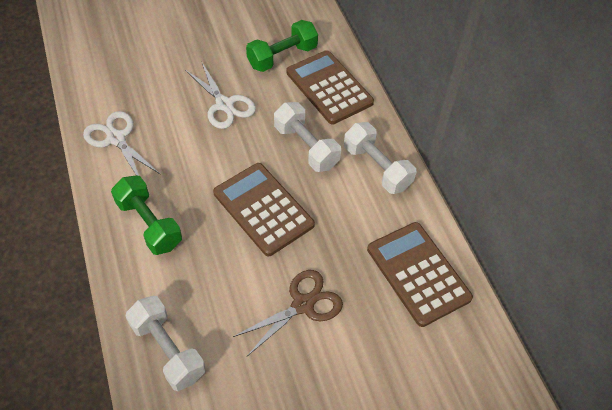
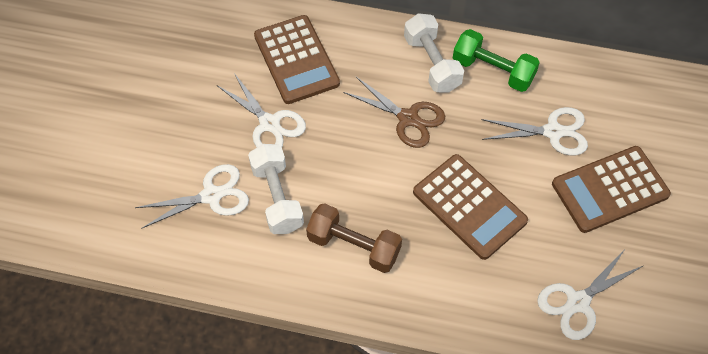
brown dumbbell: 0 -> 1
green dumbbell: 2 -> 1
white dumbbell: 3 -> 2
white scissors: 2 -> 4

